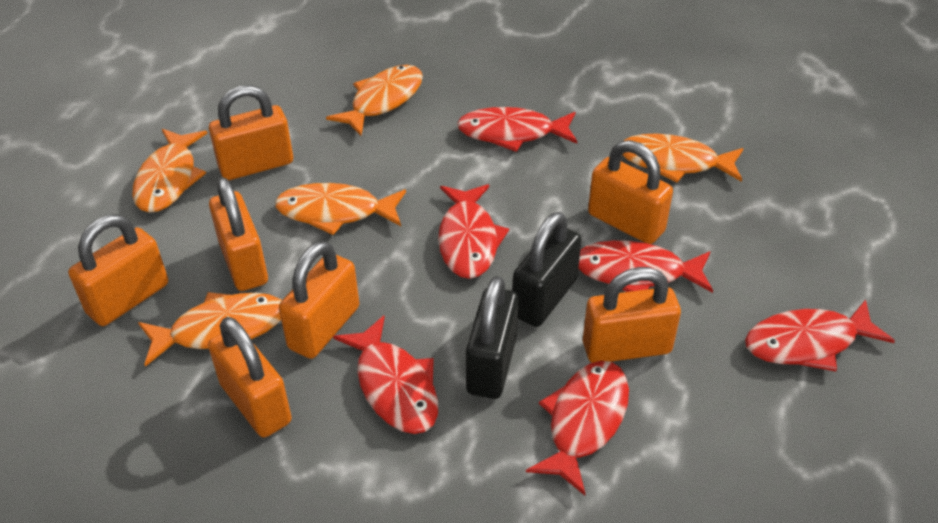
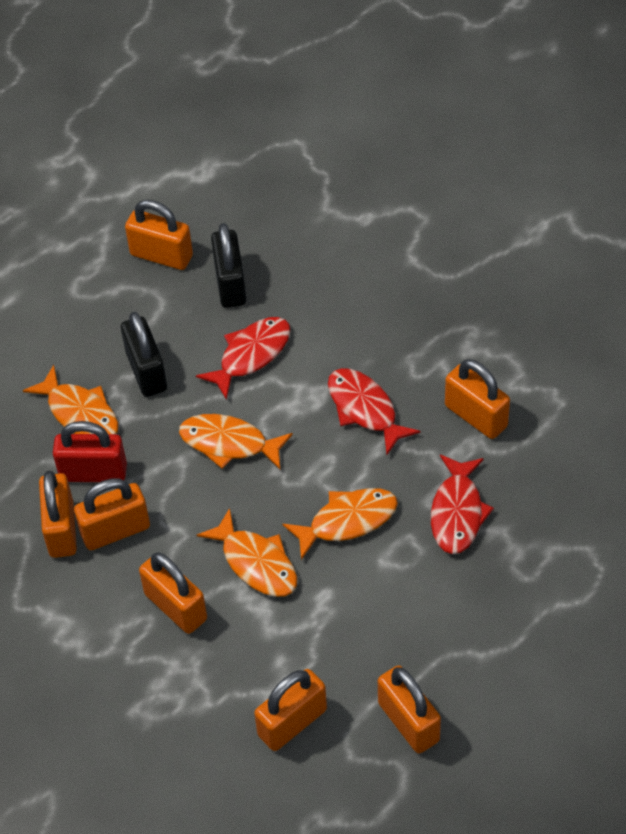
orange fish: 5 -> 4
red fish: 6 -> 3
red padlock: 0 -> 1

